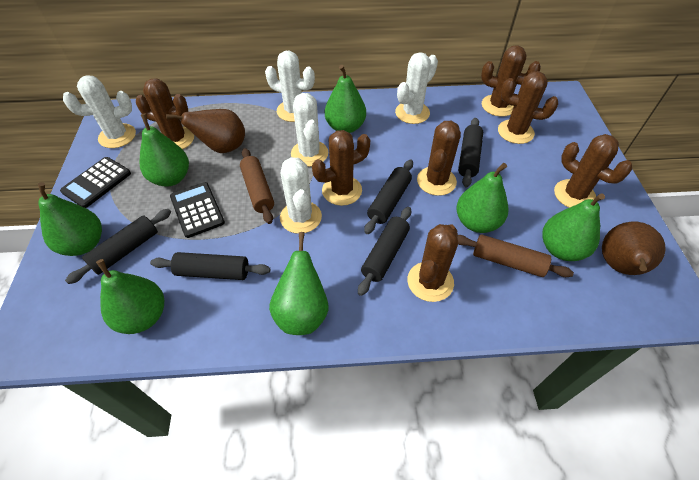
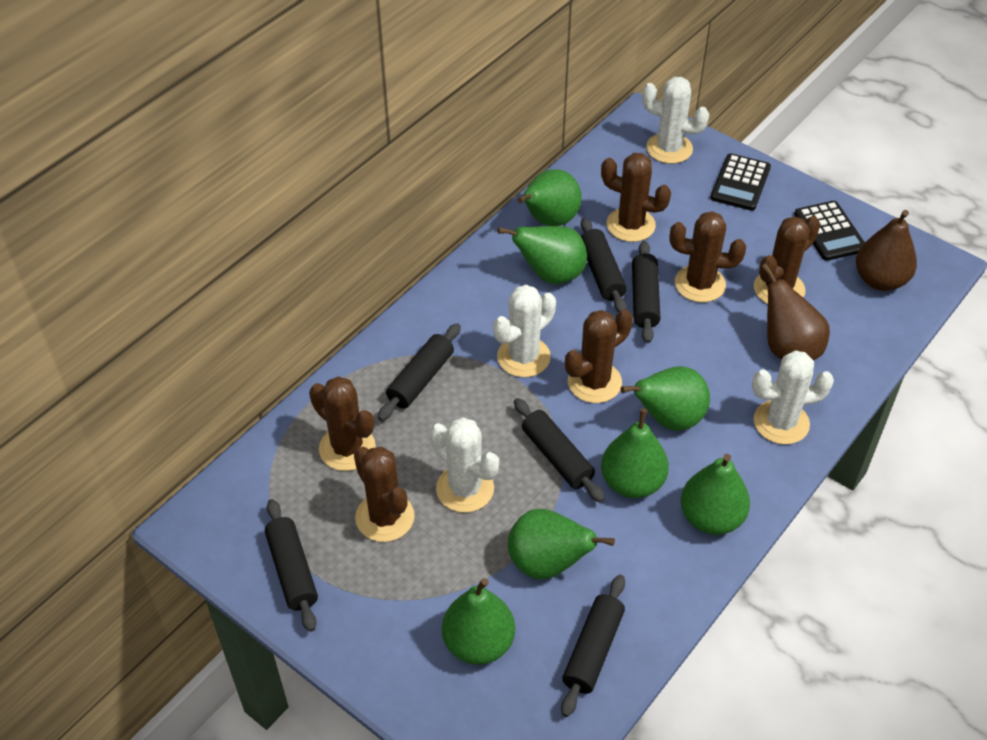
black rolling pin: 5 -> 6
brown cactus: 7 -> 6
brown rolling pin: 2 -> 0
white cactus: 5 -> 4

